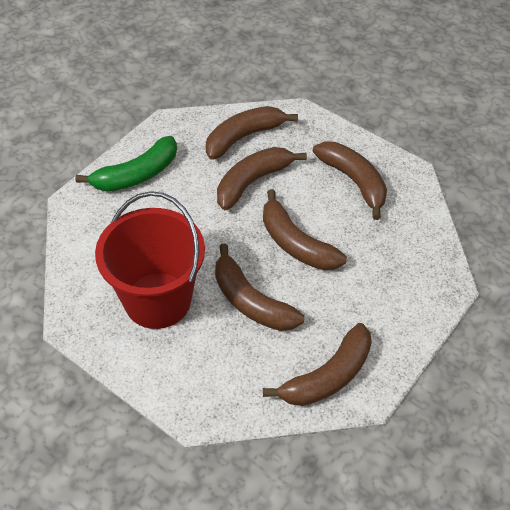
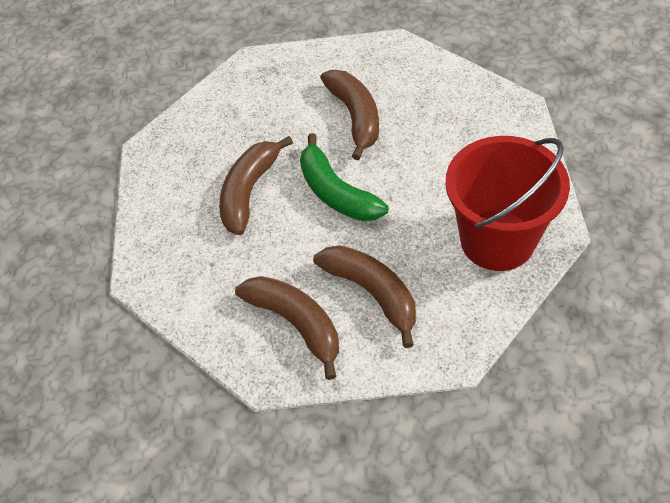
brown banana: 6 -> 4

